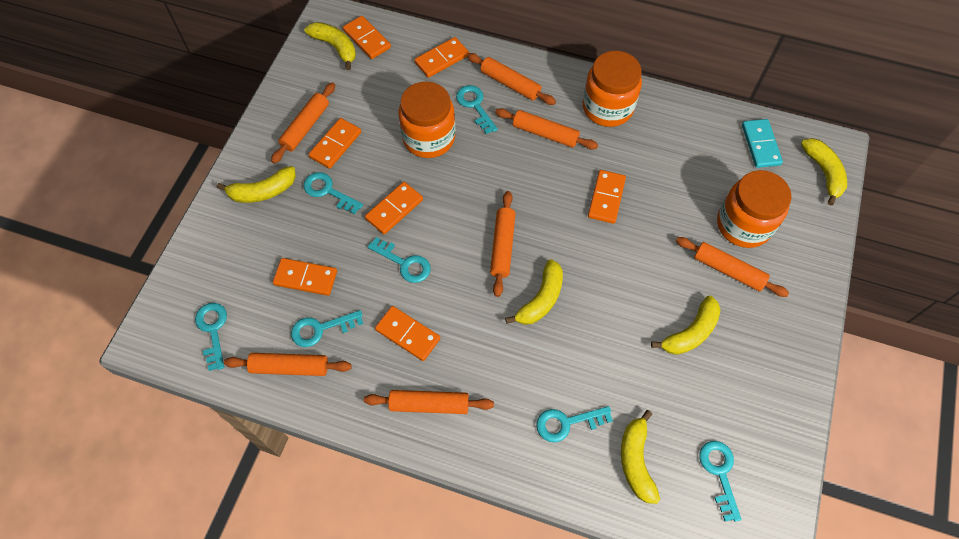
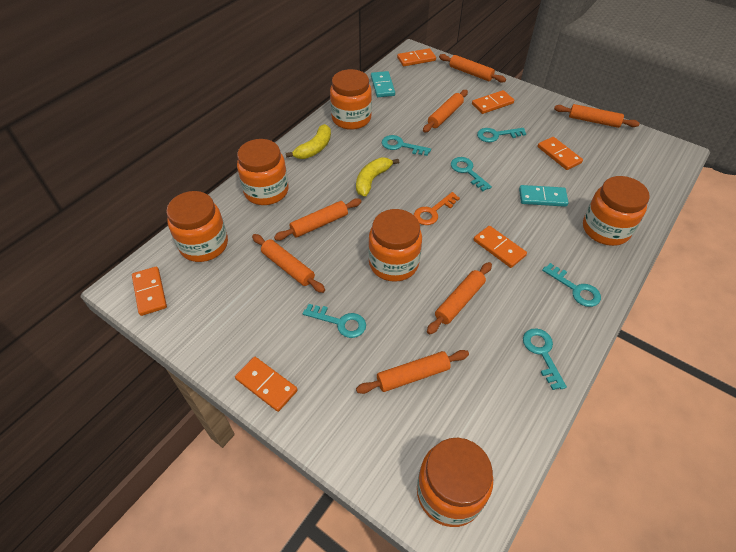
orange domino: 7 -> 6
orange jar: 3 -> 6
orange key: 0 -> 1
turquoise domino: 1 -> 2
turquoise key: 7 -> 6
yellow banana: 6 -> 2

